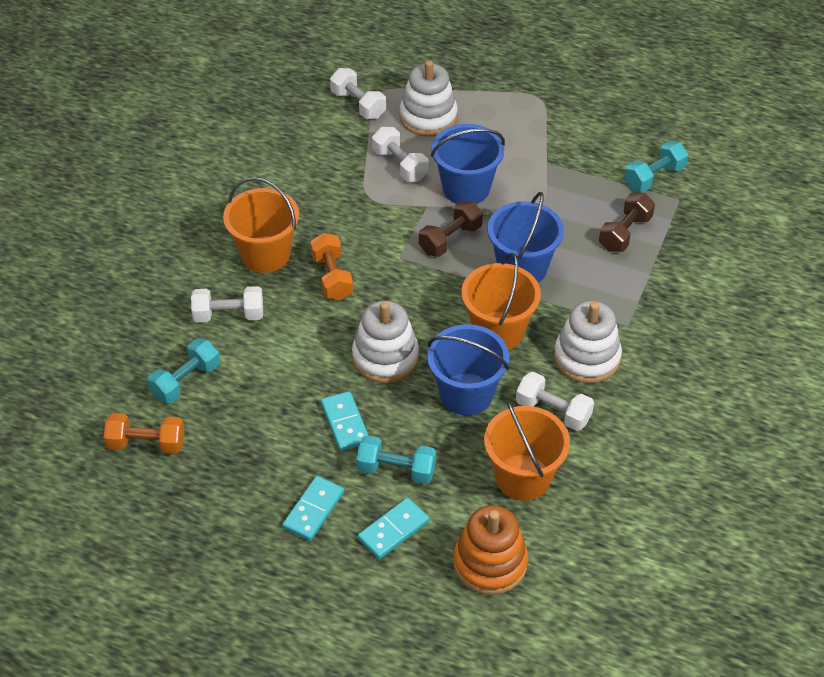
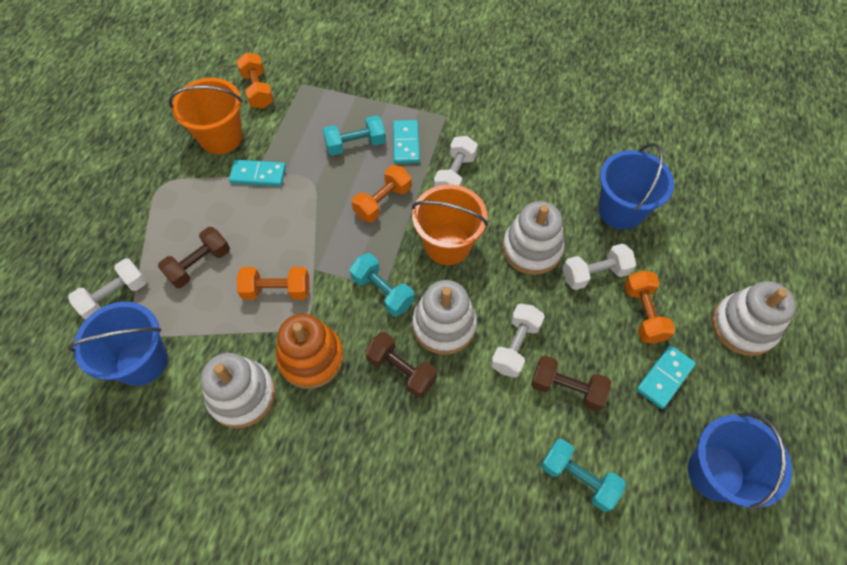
brown dumbbell: 2 -> 3
orange bucket: 3 -> 2
orange dumbbell: 2 -> 4
white stacking toy: 3 -> 4

